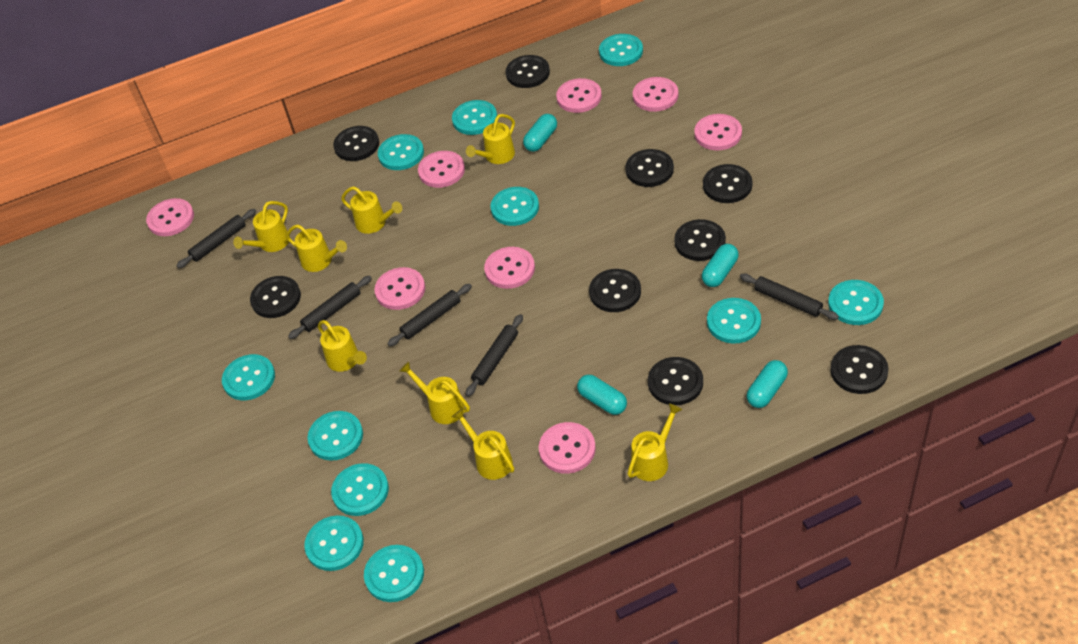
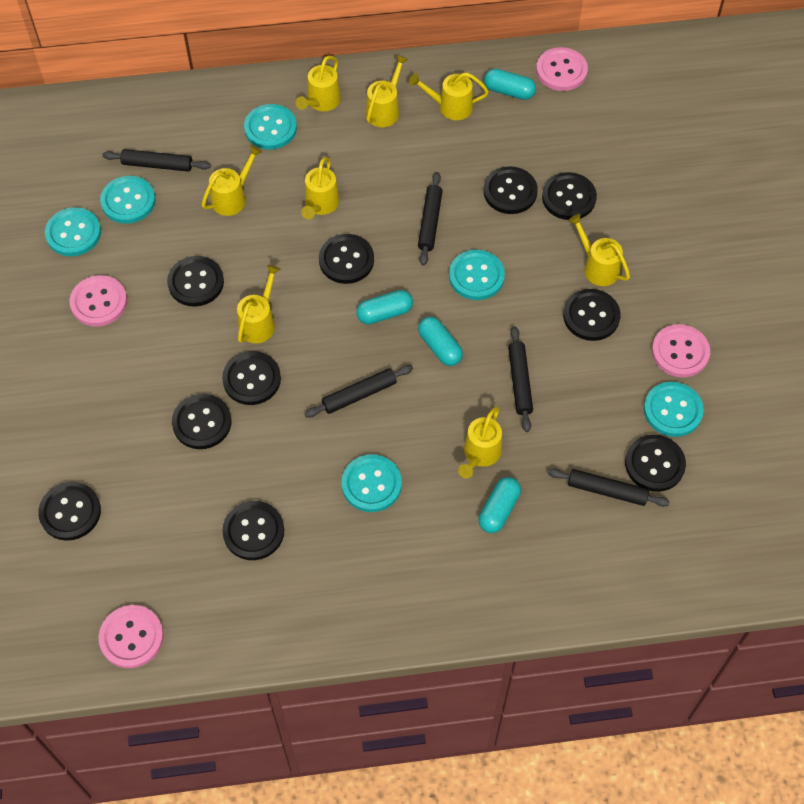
black button: 9 -> 10
pink button: 8 -> 4
turquoise button: 11 -> 6

